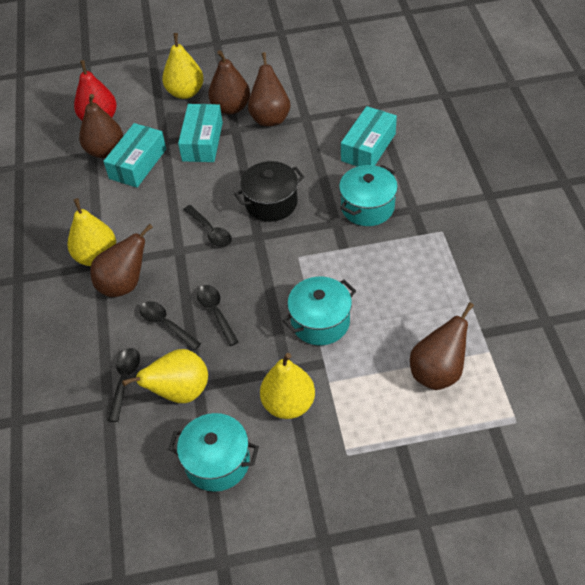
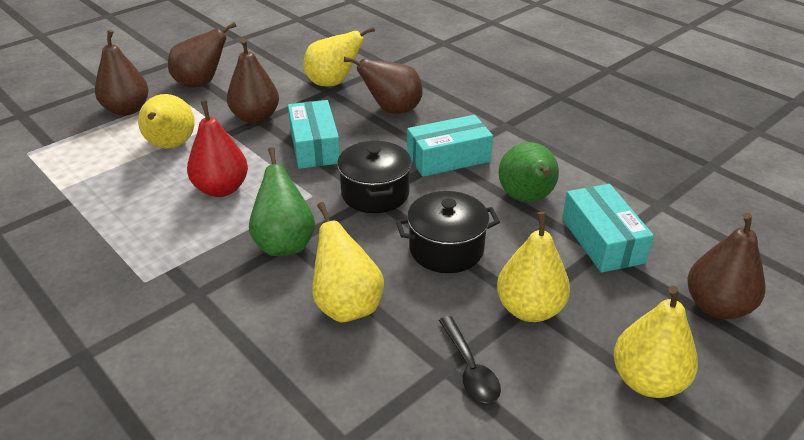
black pot: 1 -> 2
black spoon: 4 -> 1
green pear: 0 -> 2
turquoise pot: 3 -> 0
yellow pear: 4 -> 5

